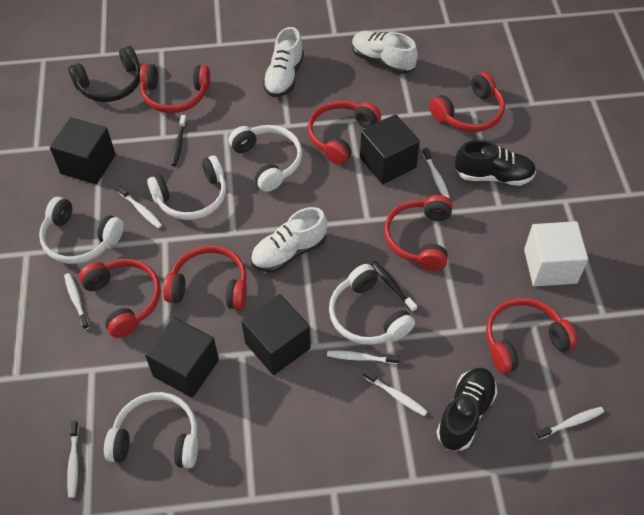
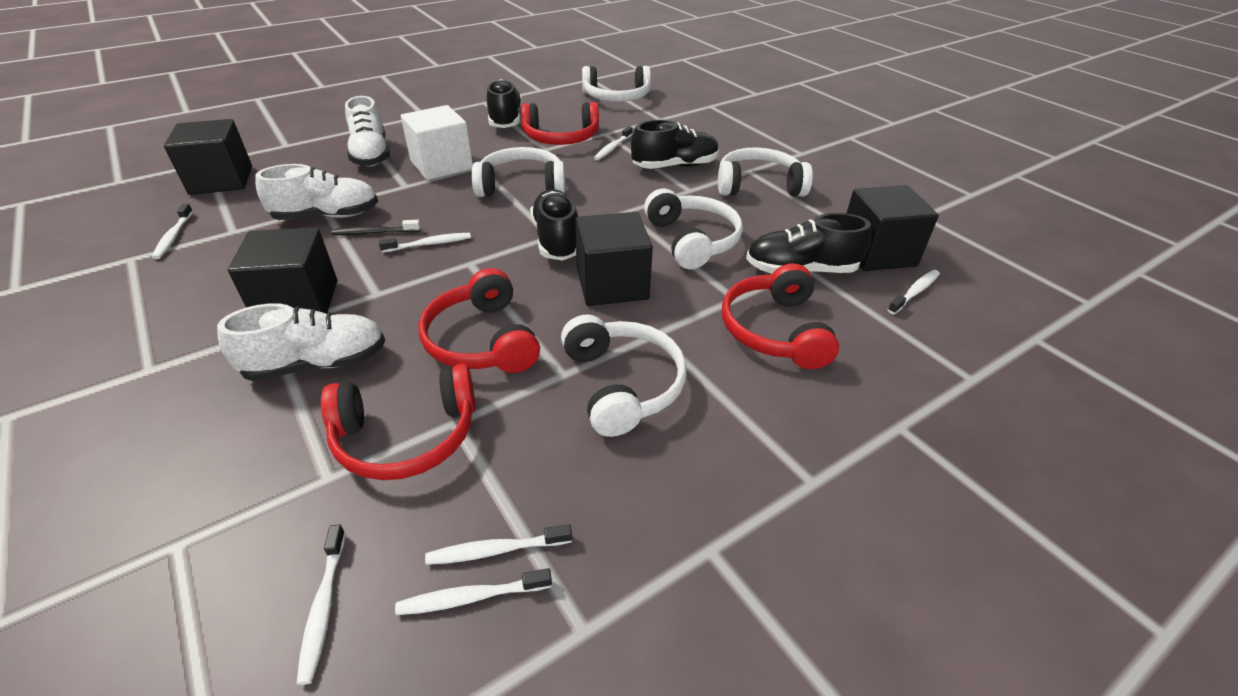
black headphones: 1 -> 0
black shoe: 2 -> 4
black toothbrush: 2 -> 1
red headphones: 7 -> 4

